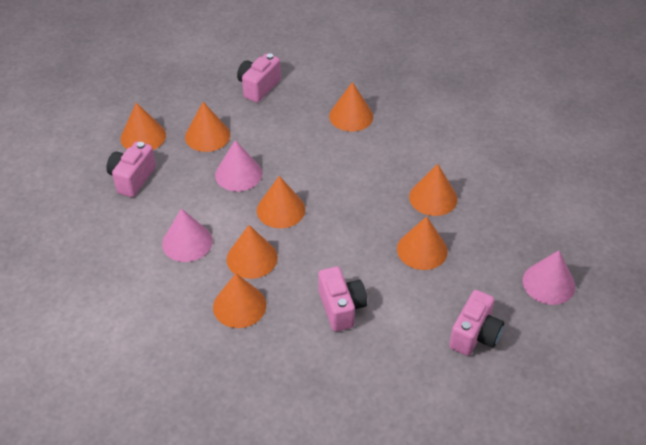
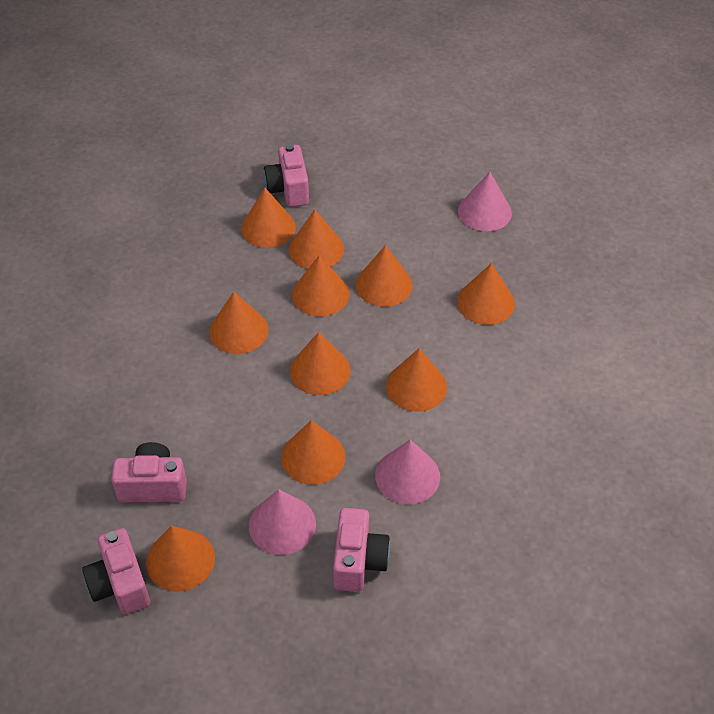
orange cone: 8 -> 10

